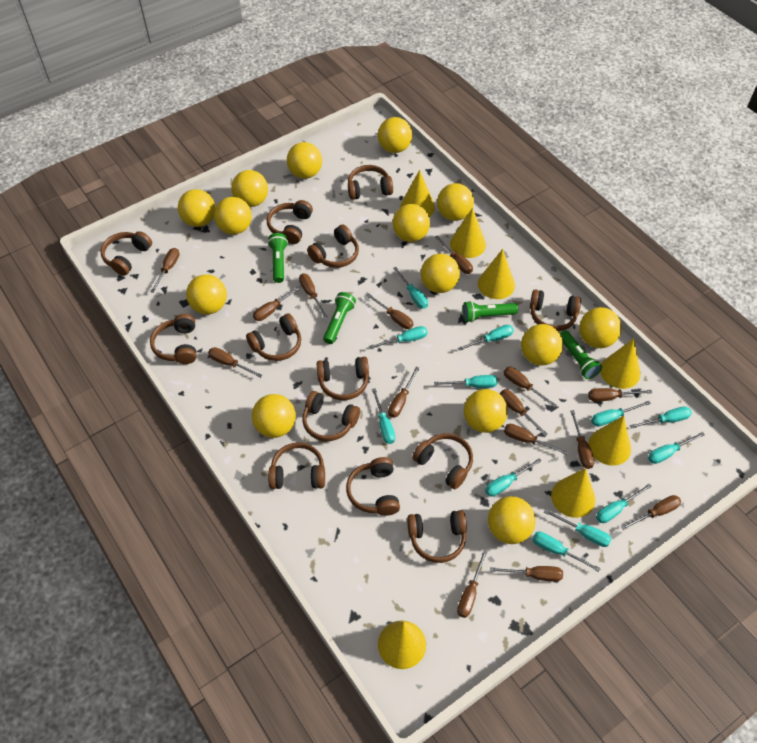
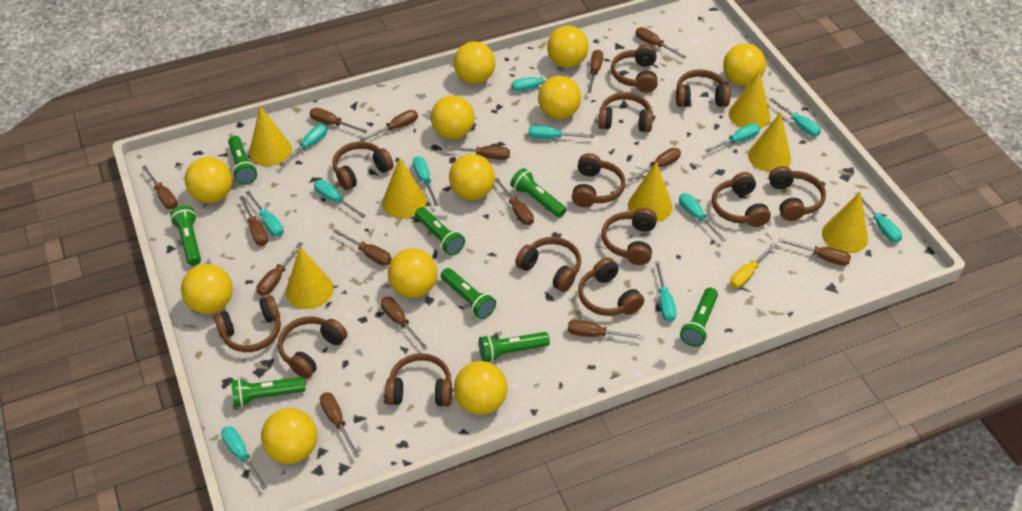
green flashlight: 4 -> 8
yellow ball: 14 -> 11
yellow screwdriver: 0 -> 1

